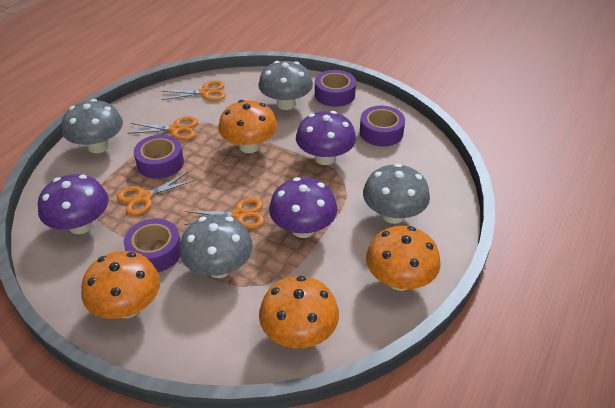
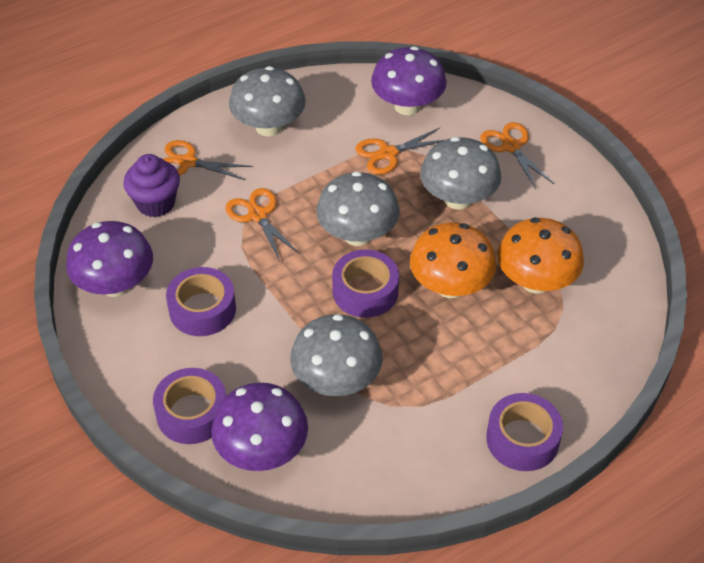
orange mushroom: 4 -> 2
purple cupcake: 0 -> 1

